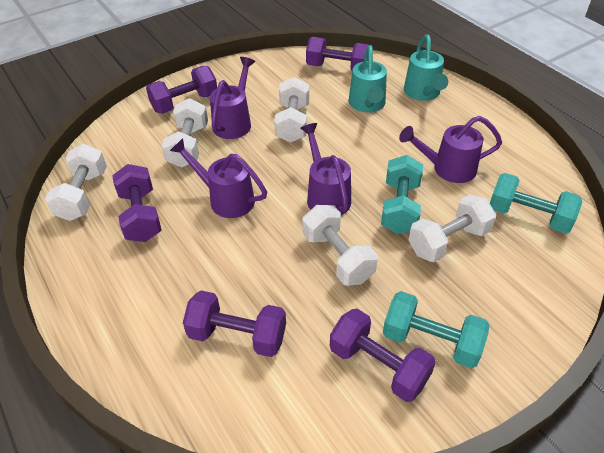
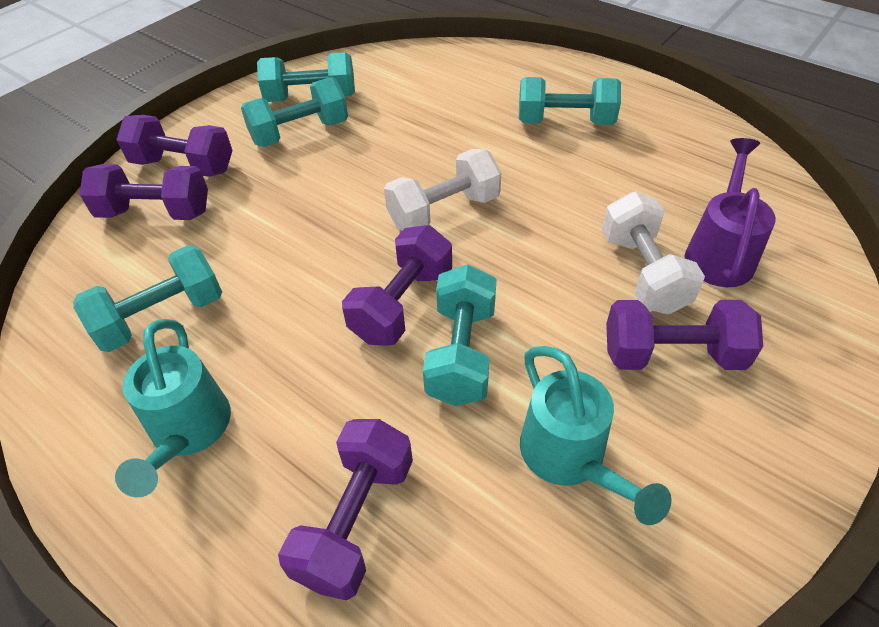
purple watering can: 4 -> 1
turquoise dumbbell: 3 -> 5
white dumbbell: 5 -> 2

